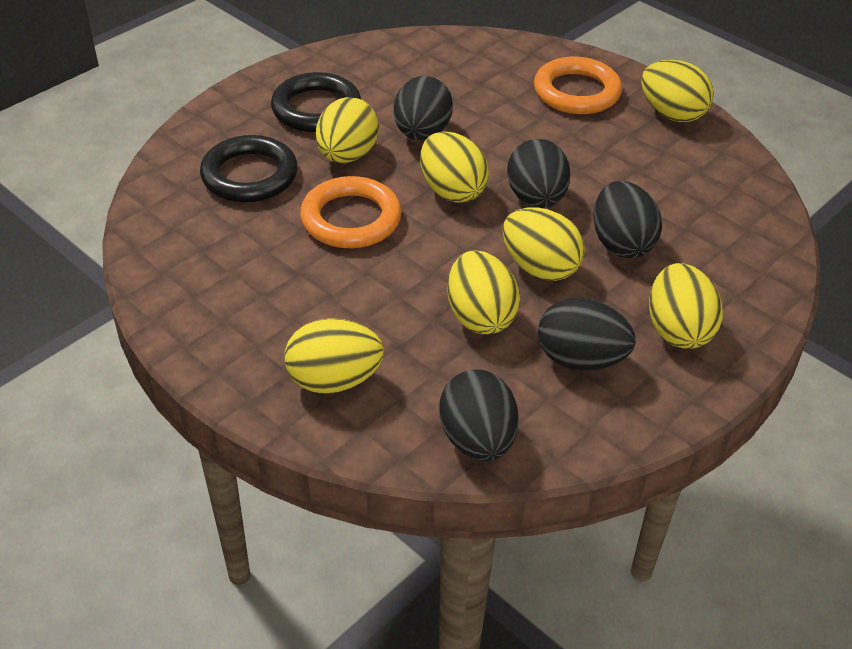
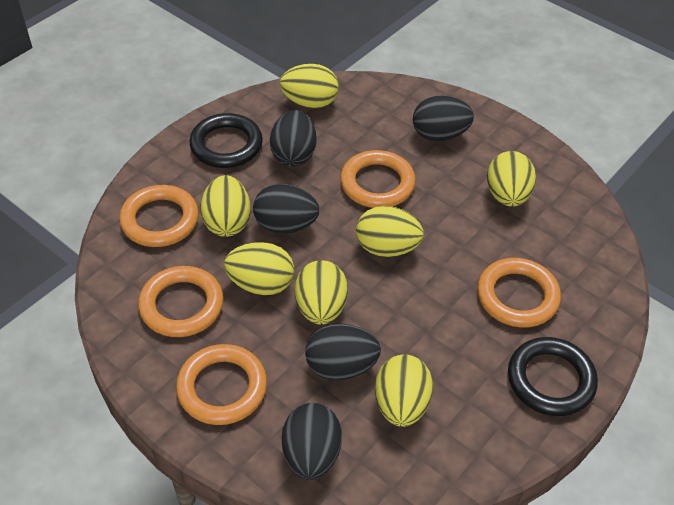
orange ring: 2 -> 5

